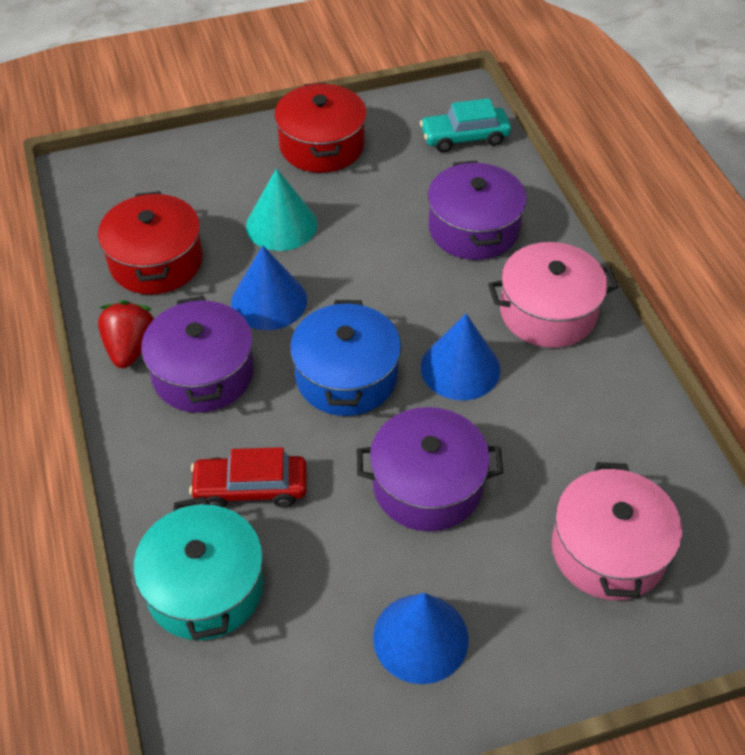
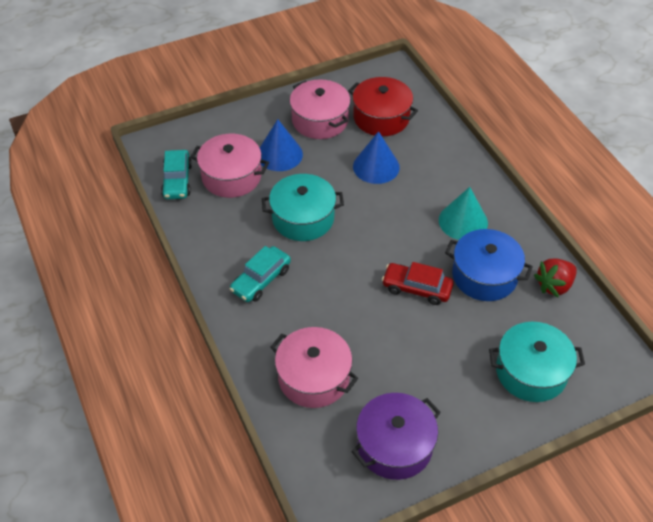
blue cone: 3 -> 2
pink pot: 2 -> 3
purple pot: 3 -> 1
red pot: 2 -> 1
turquoise car: 1 -> 2
turquoise pot: 1 -> 2

